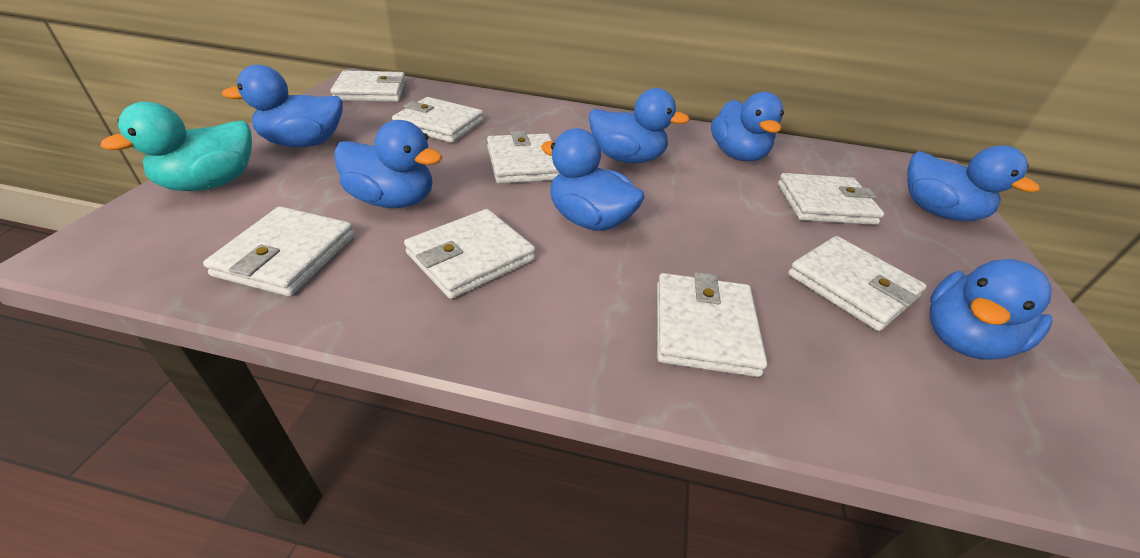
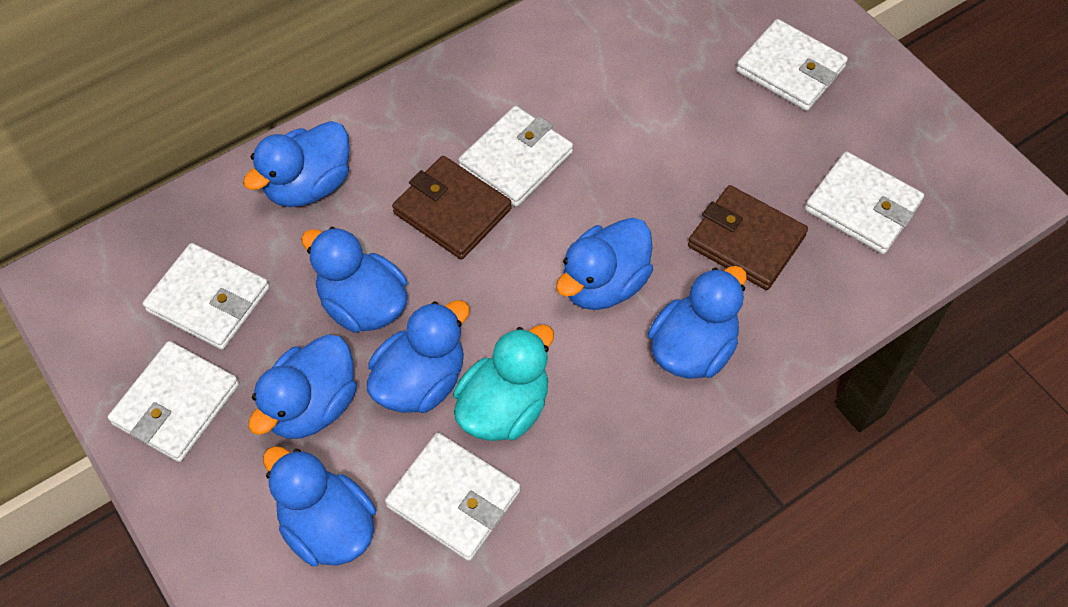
brown wallet: 0 -> 2
white wallet: 8 -> 6

